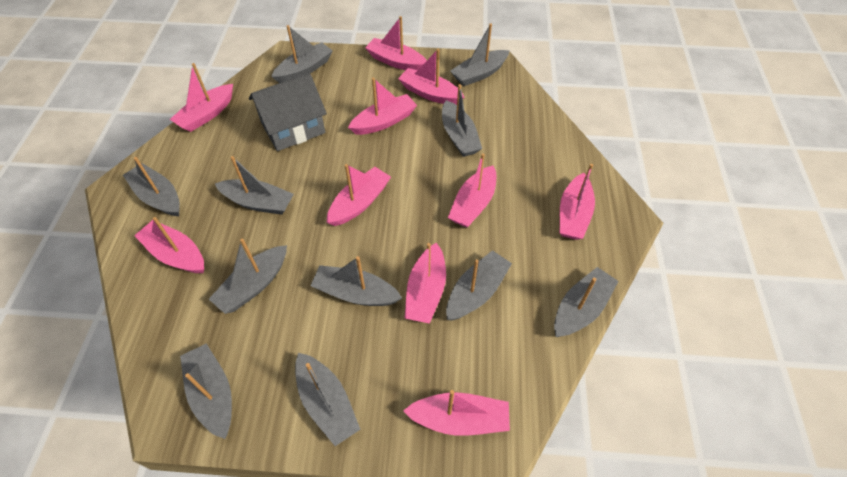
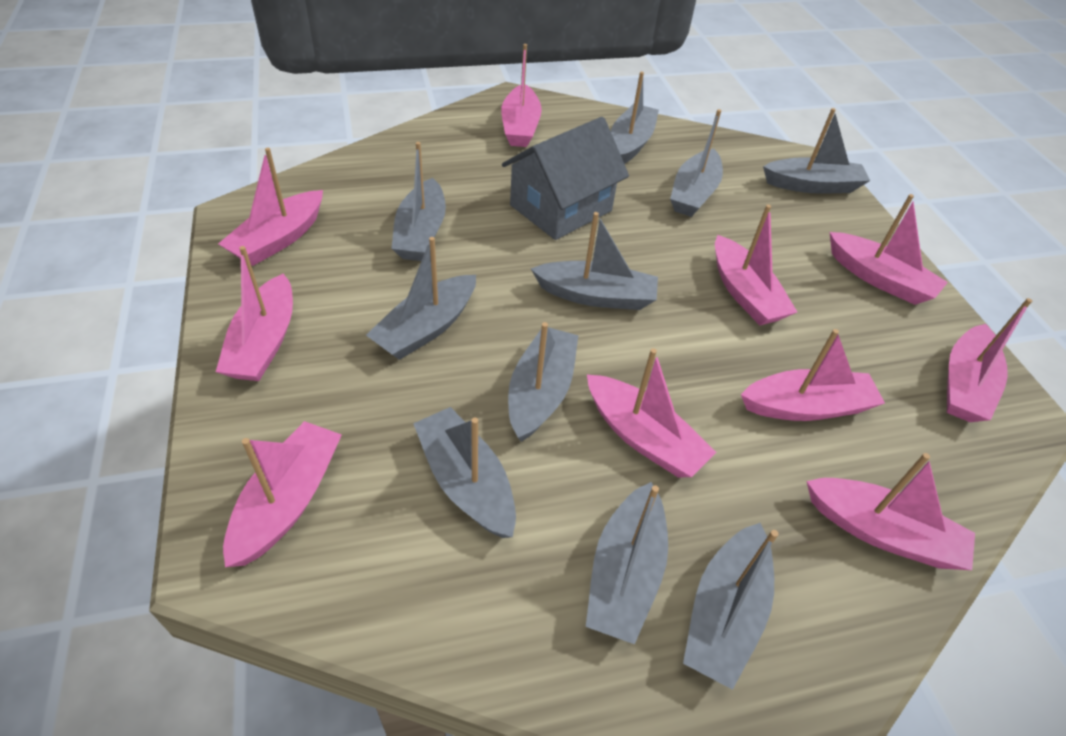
grey boat: 11 -> 10

